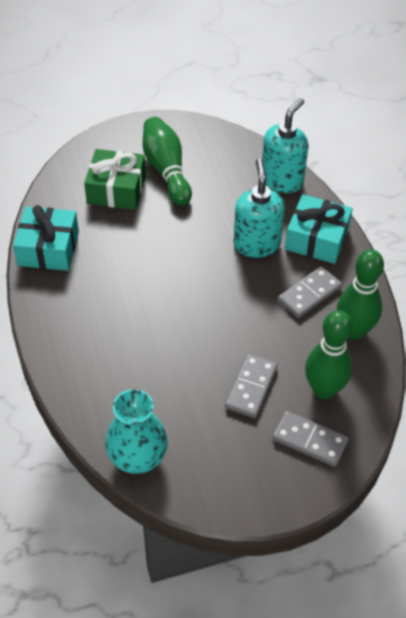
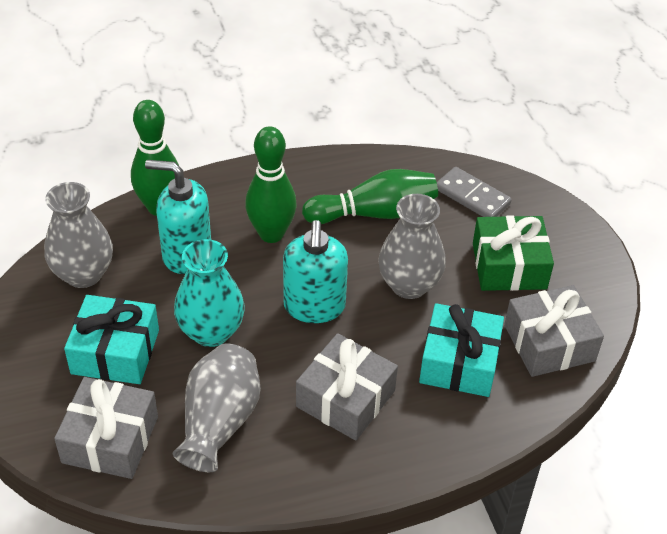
grey domino: 3 -> 1
grey gift: 0 -> 3
grey vase: 0 -> 3

